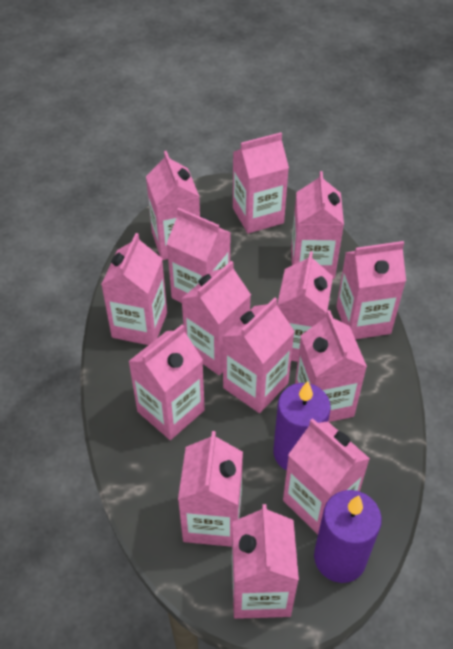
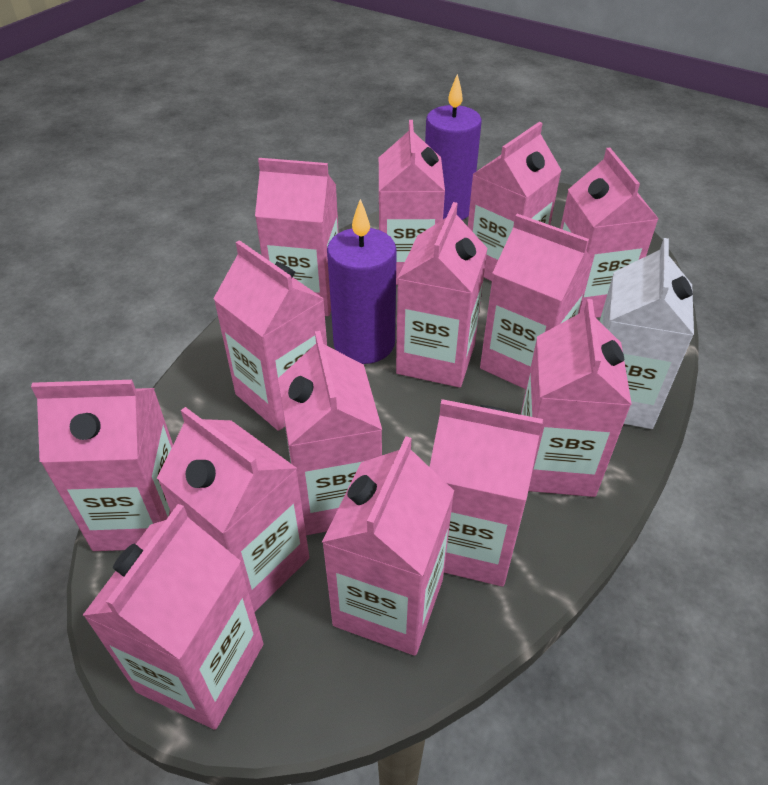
white carton: 0 -> 1

